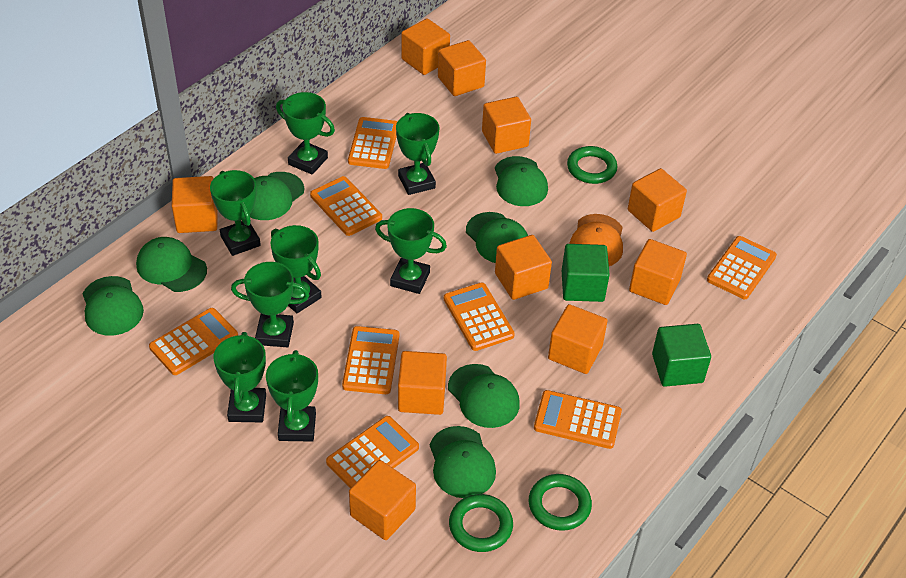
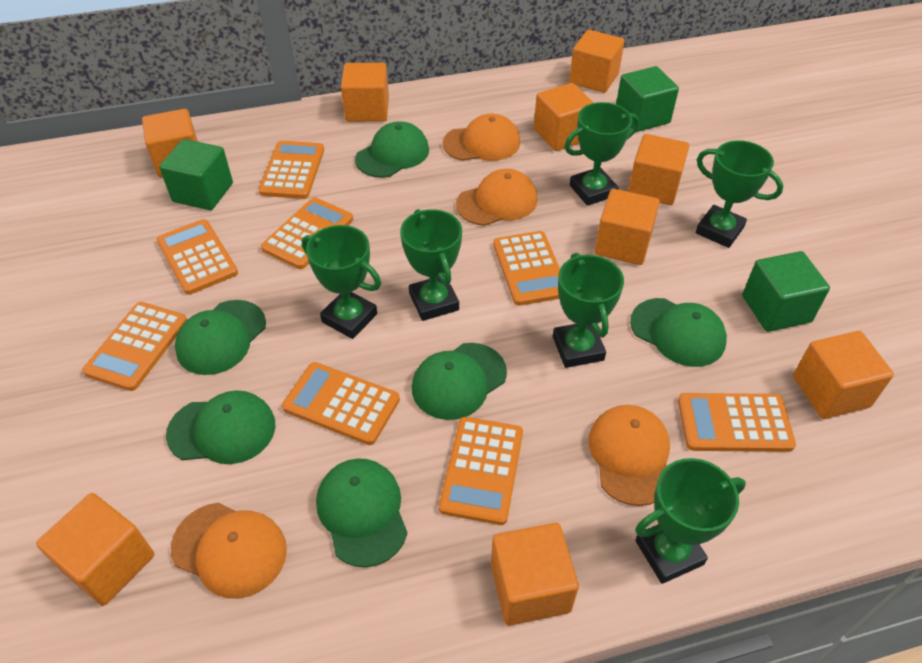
green cap: 7 -> 6
green cube: 2 -> 3
green ring: 3 -> 0
green trophy: 8 -> 6
orange cap: 1 -> 4
orange cube: 10 -> 9

